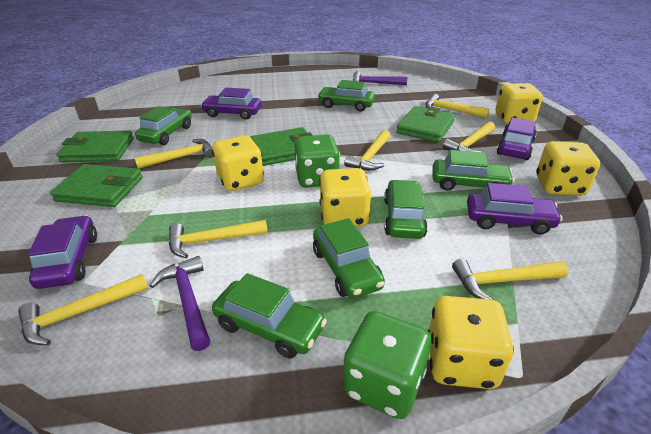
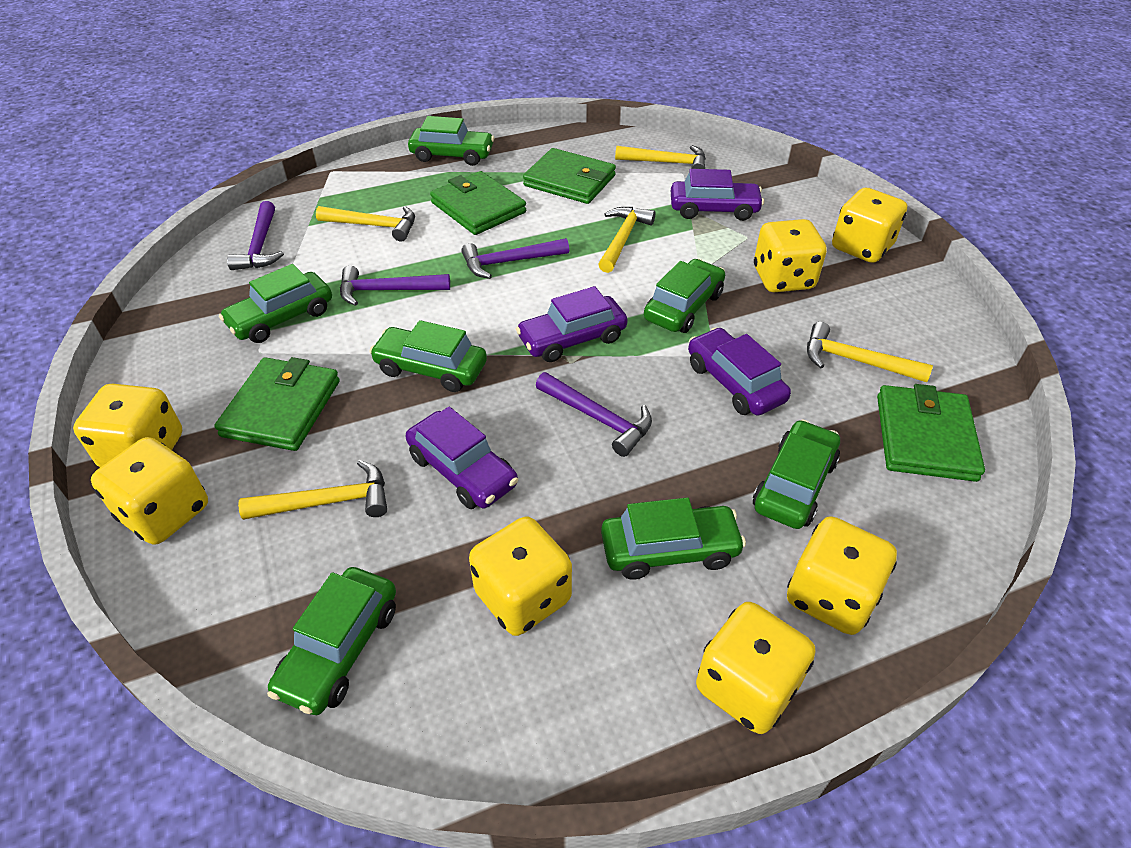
green car: 6 -> 7
green dice: 2 -> 0
purple hammer: 2 -> 4
yellow dice: 5 -> 7
yellow hammer: 7 -> 5

